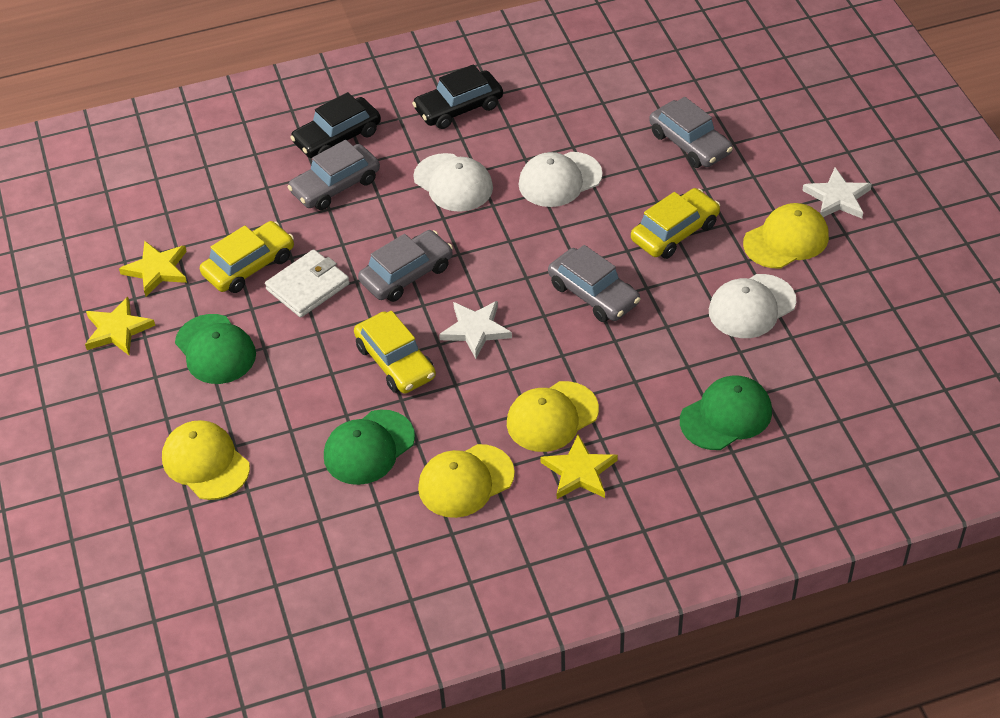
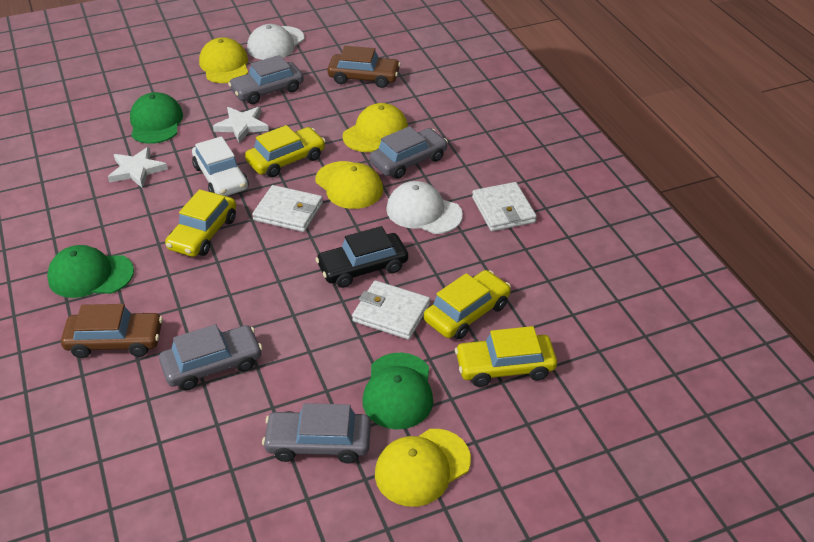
black car: 2 -> 1
brown car: 0 -> 2
white cap: 3 -> 2
white car: 0 -> 1
white wallet: 1 -> 3
yellow car: 3 -> 4
yellow star: 3 -> 0

